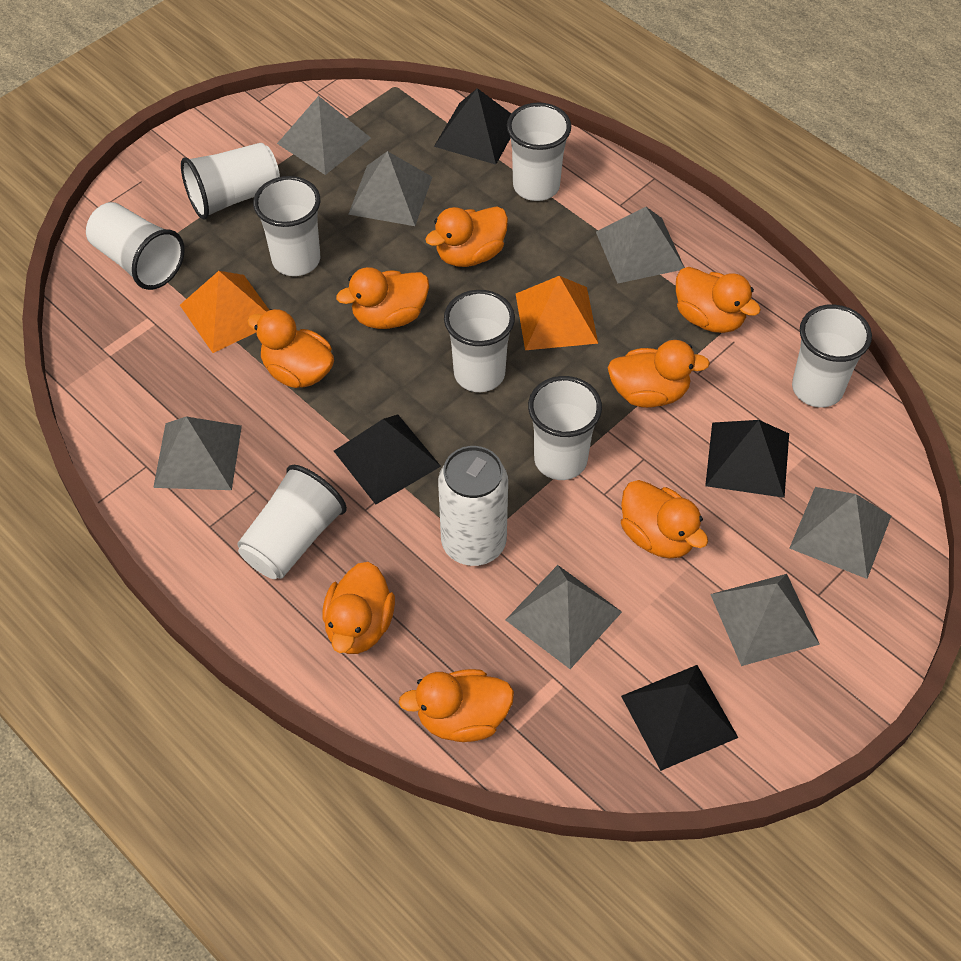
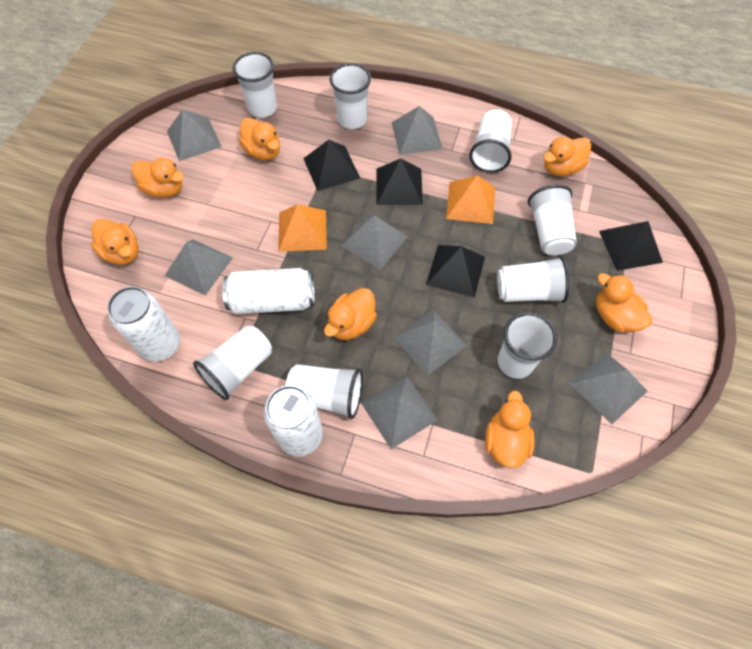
orange duck: 8 -> 7
white can: 1 -> 3

